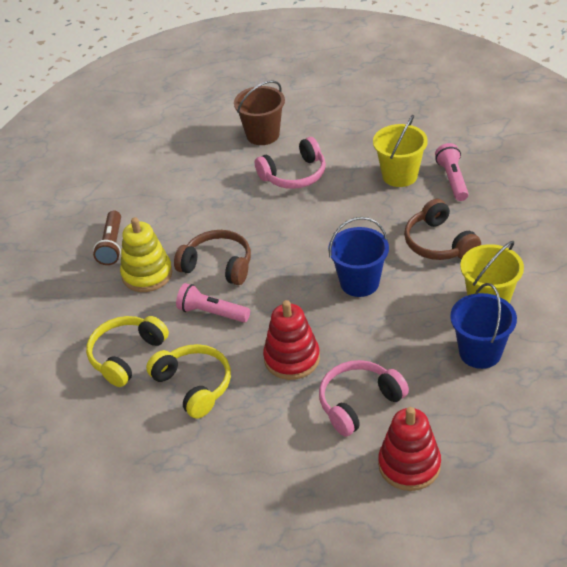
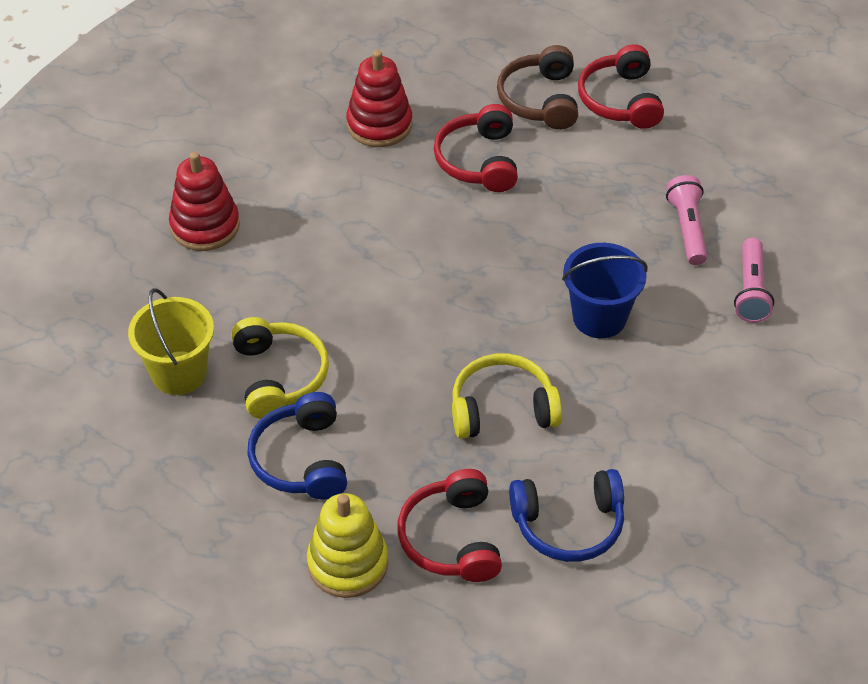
blue bucket: 2 -> 1
blue headphones: 0 -> 2
brown bucket: 1 -> 0
brown flashlight: 1 -> 0
brown headphones: 2 -> 1
pink headphones: 2 -> 0
red headphones: 0 -> 3
yellow bucket: 2 -> 1

